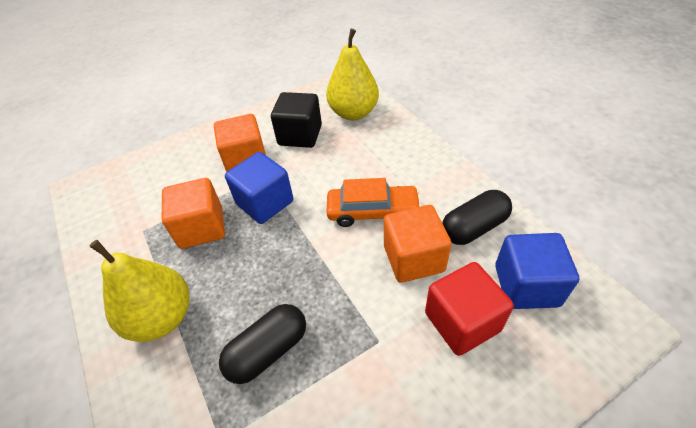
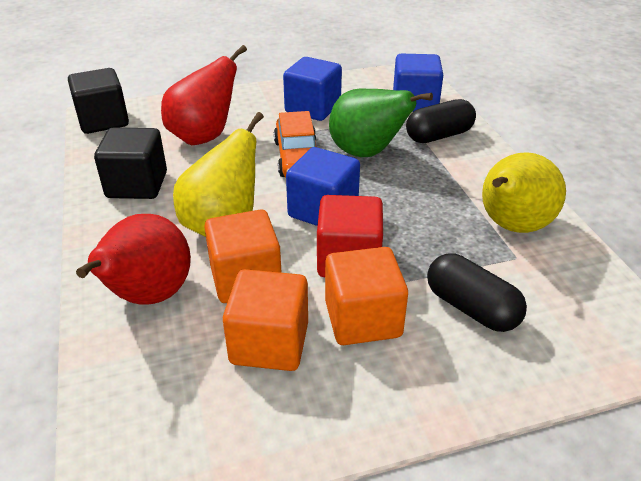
black cube: 1 -> 2
blue cube: 2 -> 3
green pear: 0 -> 1
red pear: 0 -> 2

